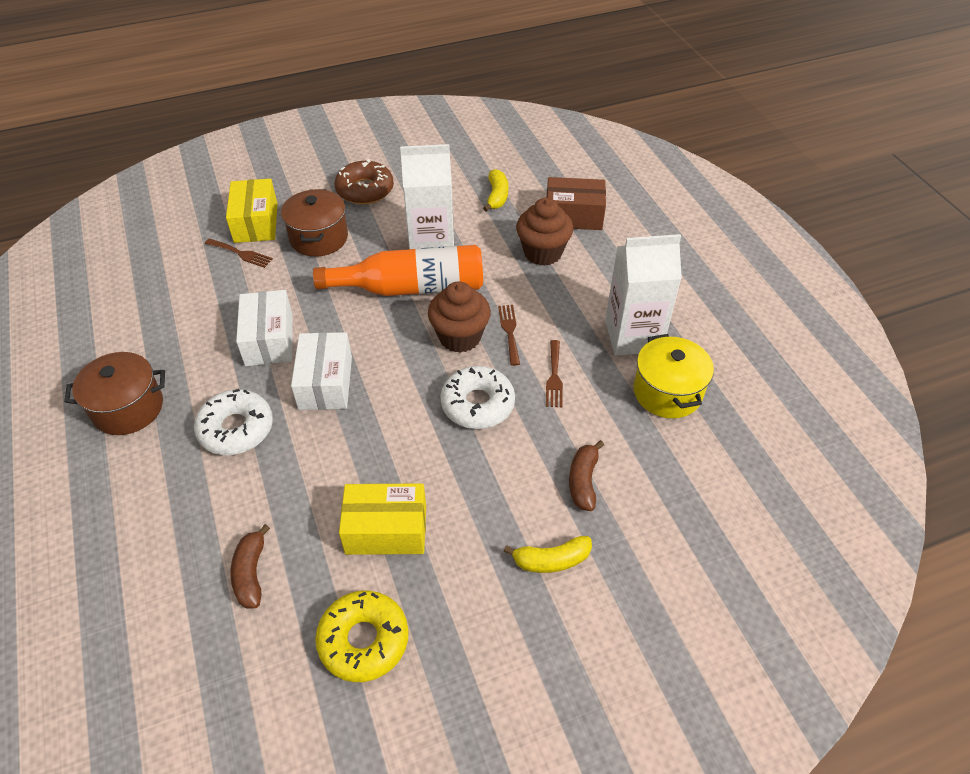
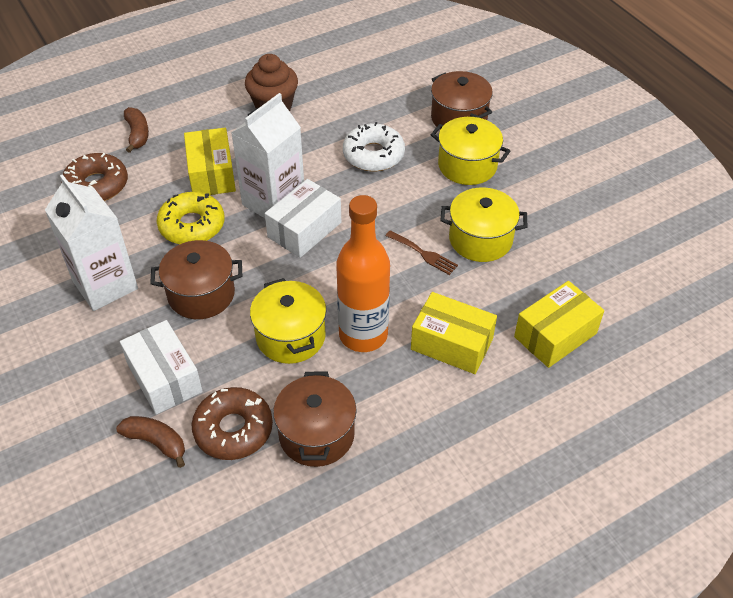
brown box: 1 -> 0
brown cupcake: 2 -> 1
brown donut: 1 -> 2
brown fork: 3 -> 1
brown pot: 2 -> 3
white donut: 2 -> 1
yellow banana: 2 -> 0
yellow box: 2 -> 3
yellow pot: 1 -> 3

